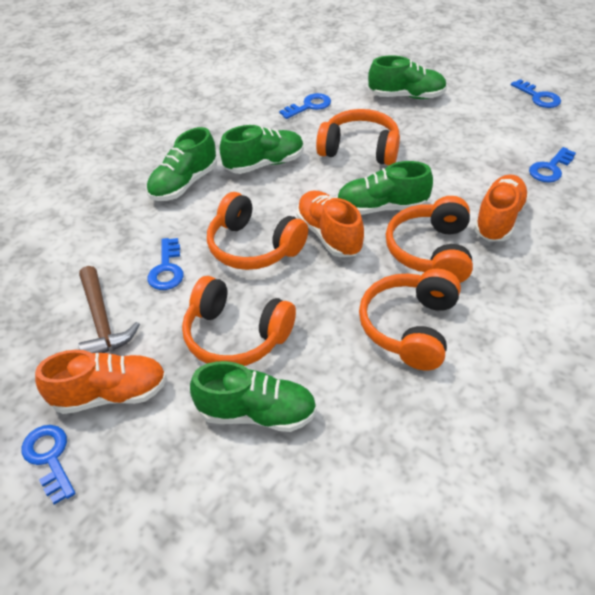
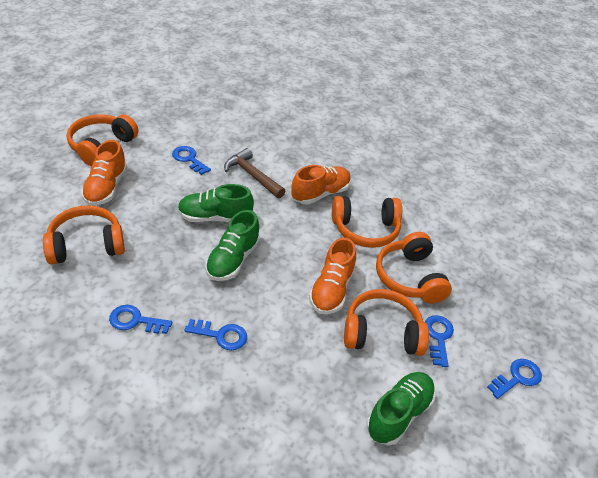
green shoe: 5 -> 3

